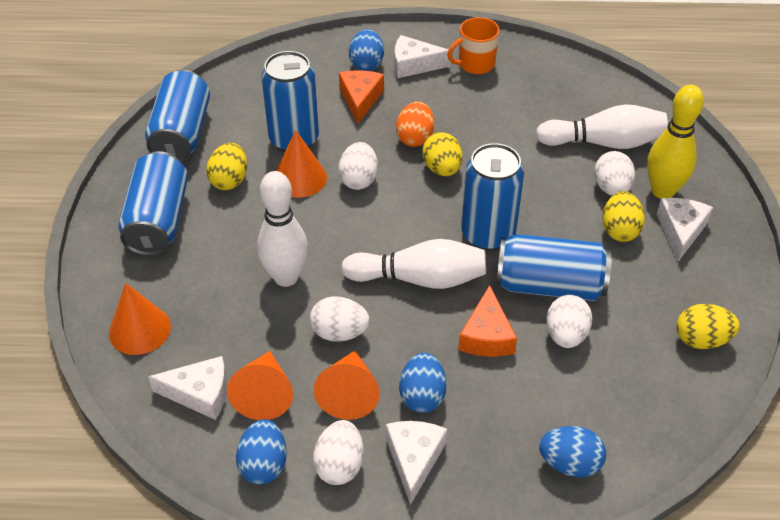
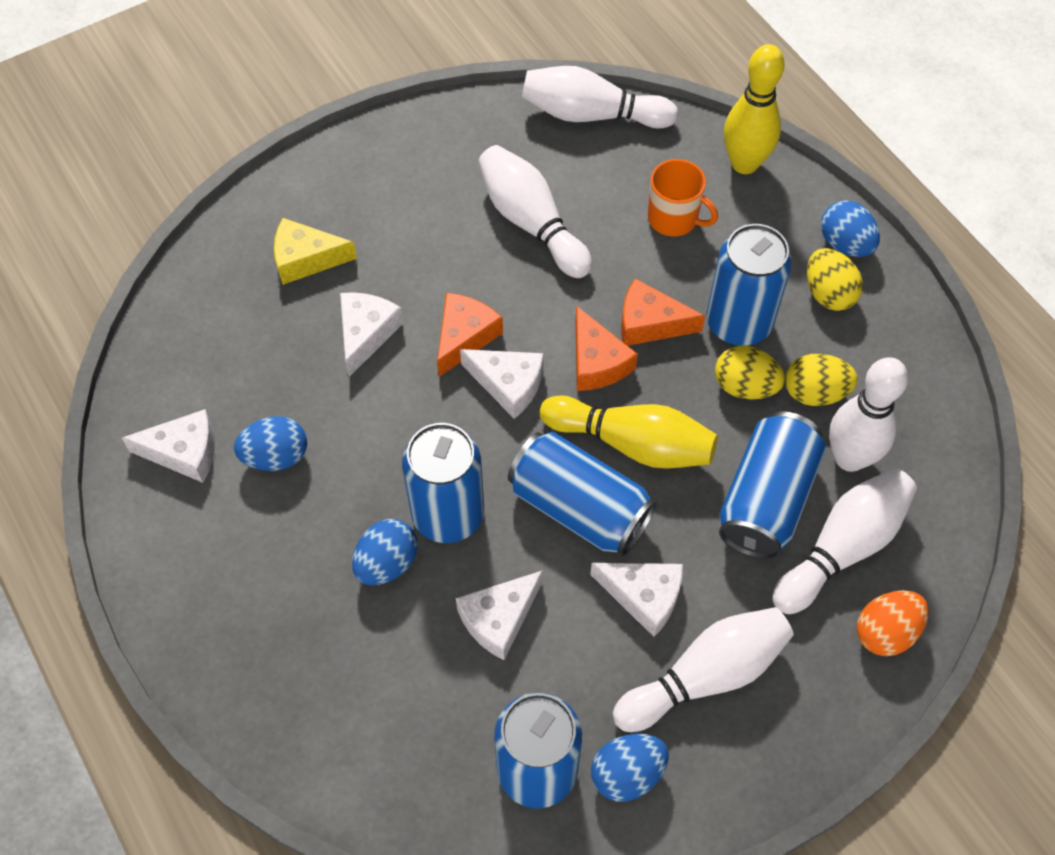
orange cheese: 2 -> 3
orange cone: 4 -> 0
white bowling pin: 3 -> 5
white cheese: 4 -> 5
white egg: 5 -> 0
yellow bowling pin: 1 -> 2
yellow cheese: 0 -> 1
yellow egg: 4 -> 3

